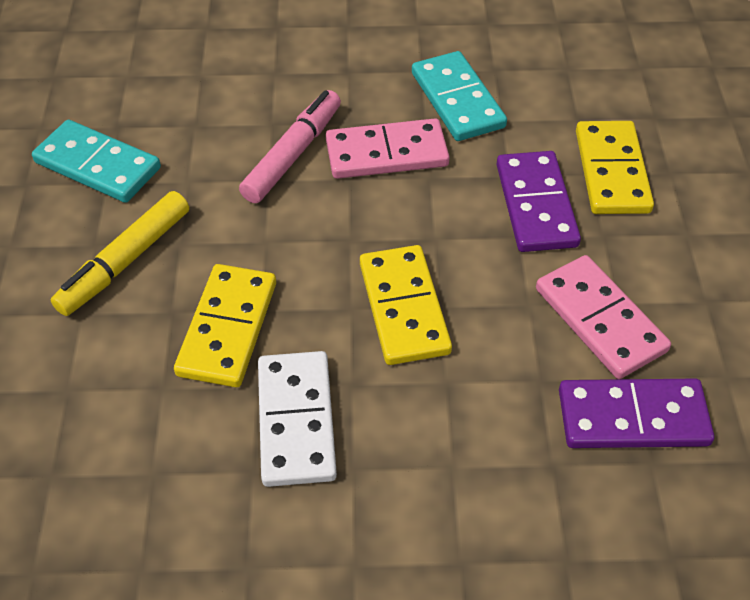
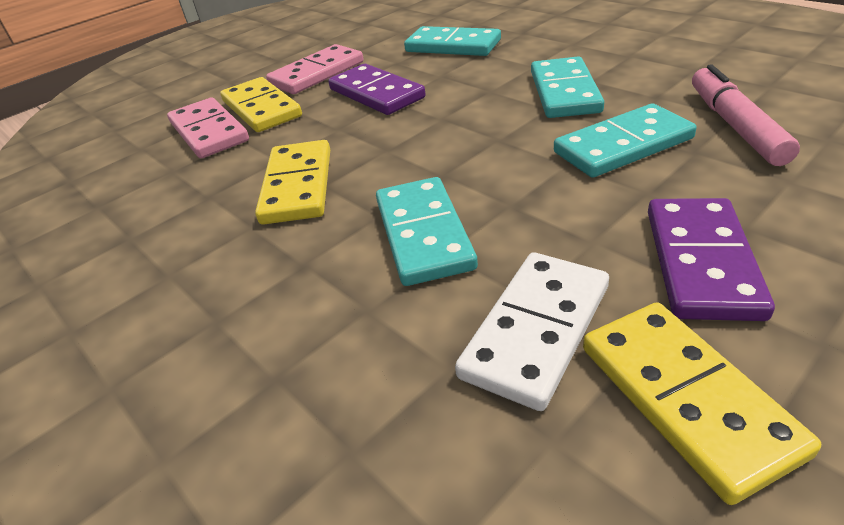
turquoise domino: 2 -> 4
yellow marker: 1 -> 0

